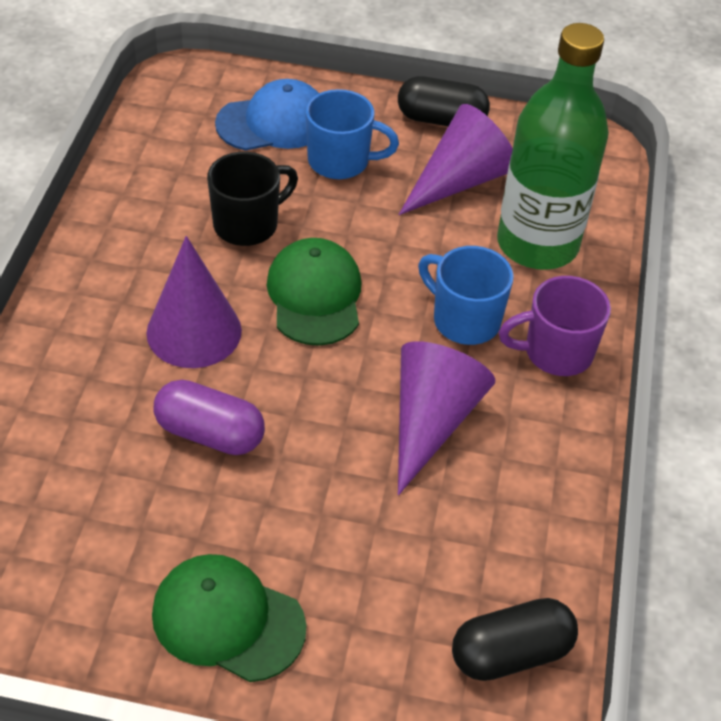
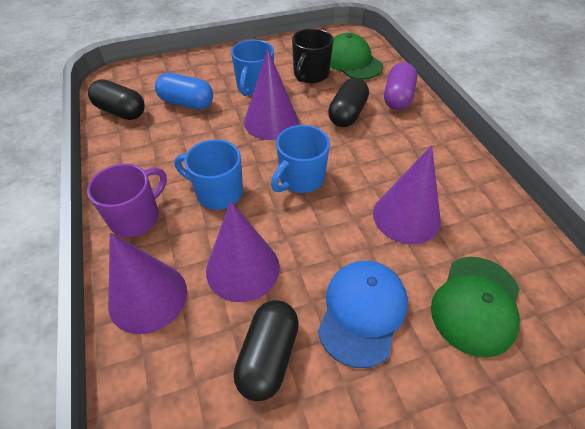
black capsule: 2 -> 3
blue capsule: 0 -> 1
blue mug: 2 -> 3
green bottle: 1 -> 0
purple cone: 3 -> 4

